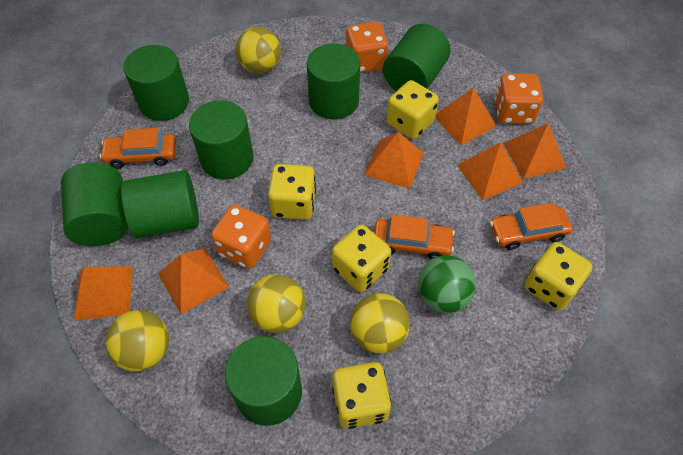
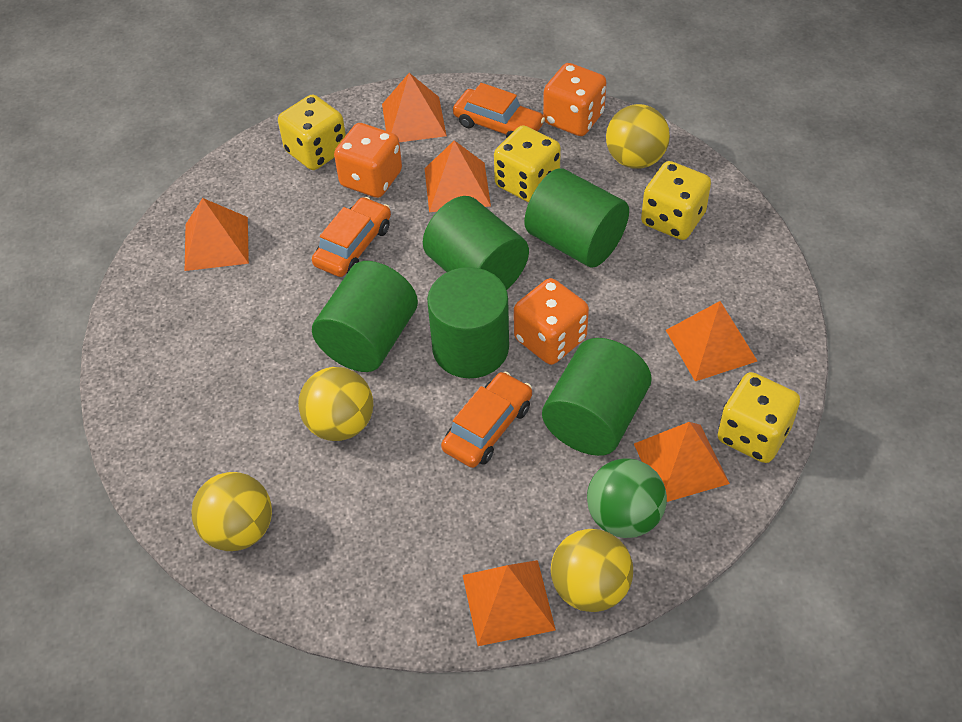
green cylinder: 7 -> 5
yellow dice: 5 -> 4

